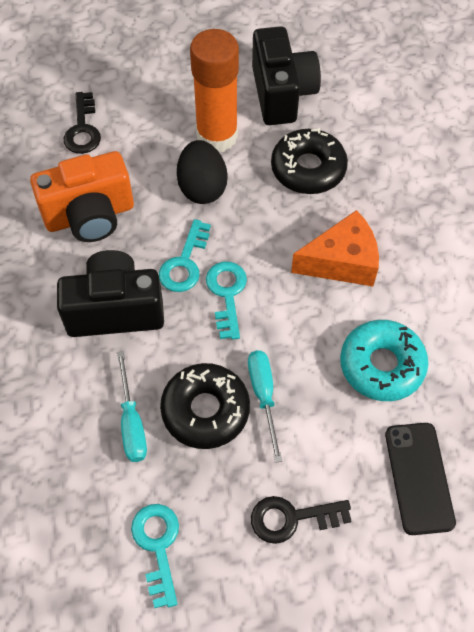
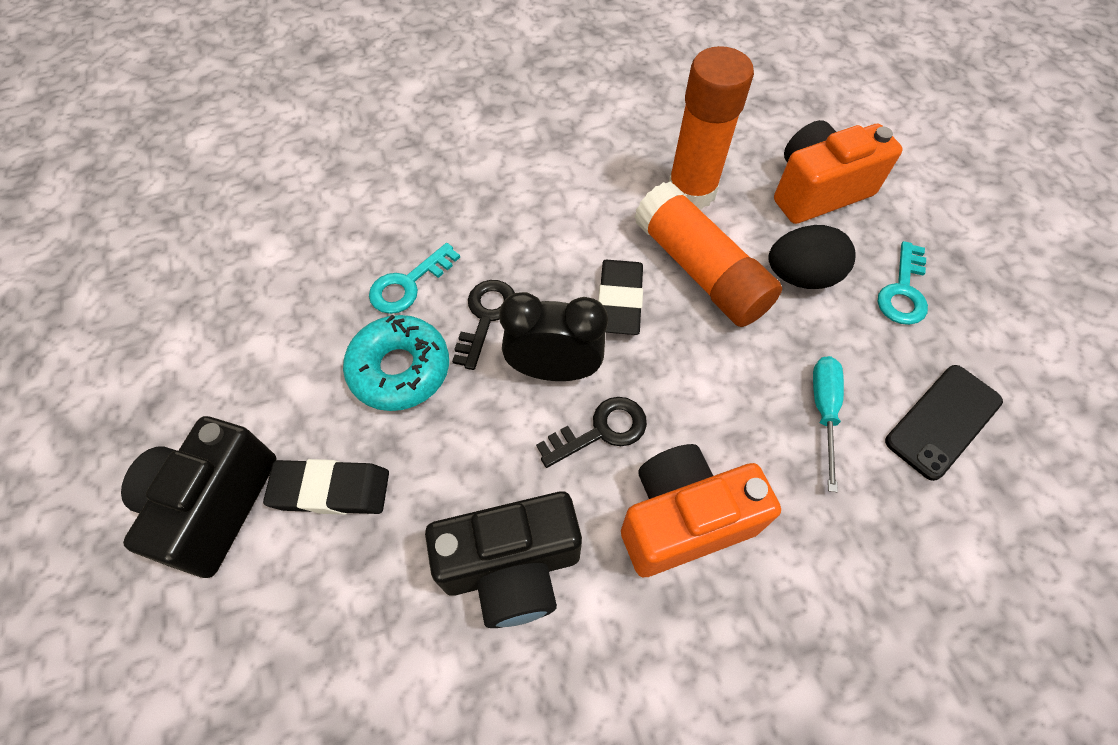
black clock: 0 -> 1
black donut: 2 -> 0
black eraser: 0 -> 2
orange camera: 1 -> 2
orange cheese: 1 -> 0
orange glue stick: 1 -> 2
turquoise key: 3 -> 2
turquoise screwdriver: 2 -> 1

